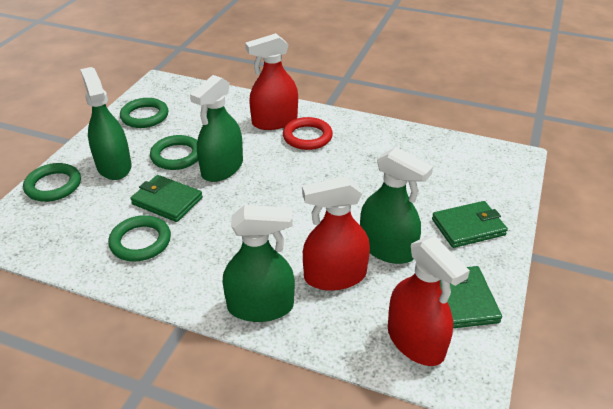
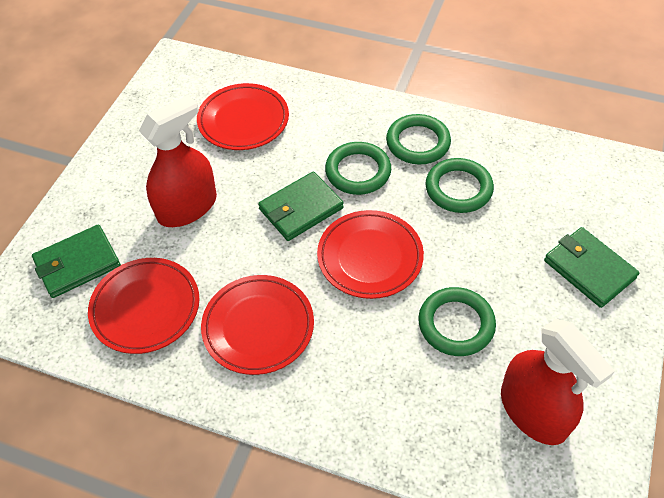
green spray bottle: 4 -> 0
red plate: 0 -> 4
red ring: 1 -> 0
red spray bottle: 3 -> 2

